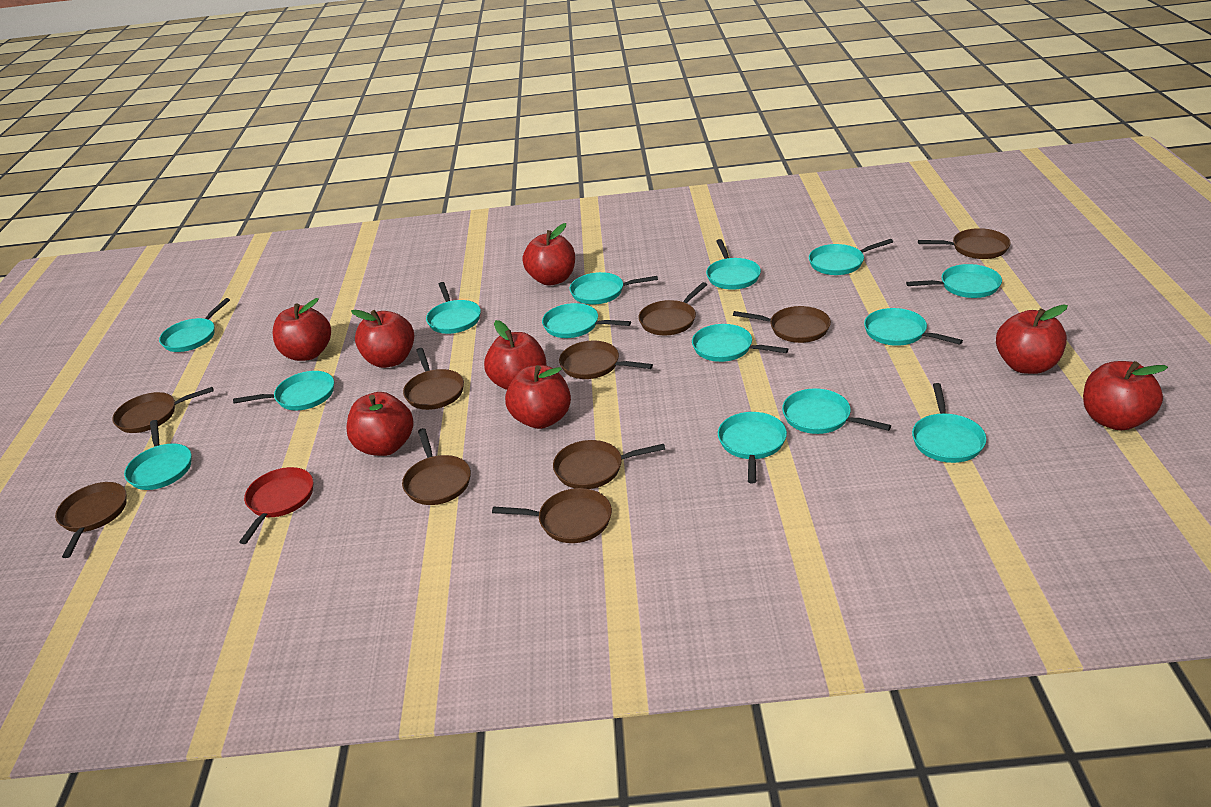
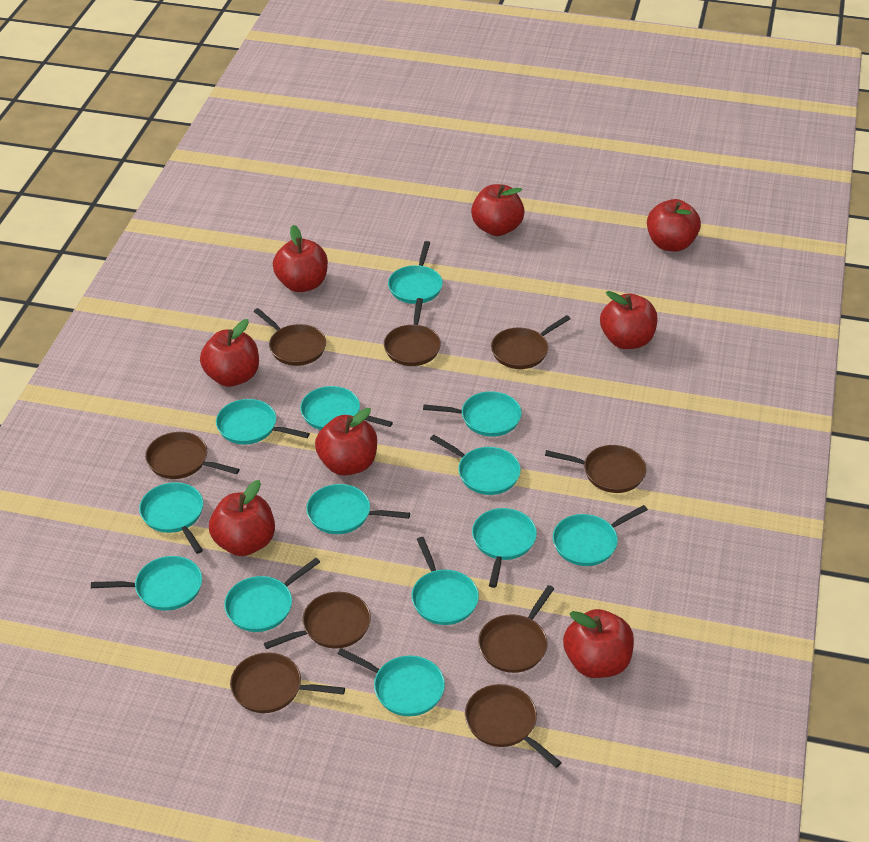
brown pan: 10 -> 9
red pan: 1 -> 0
turquoise pan: 14 -> 13

